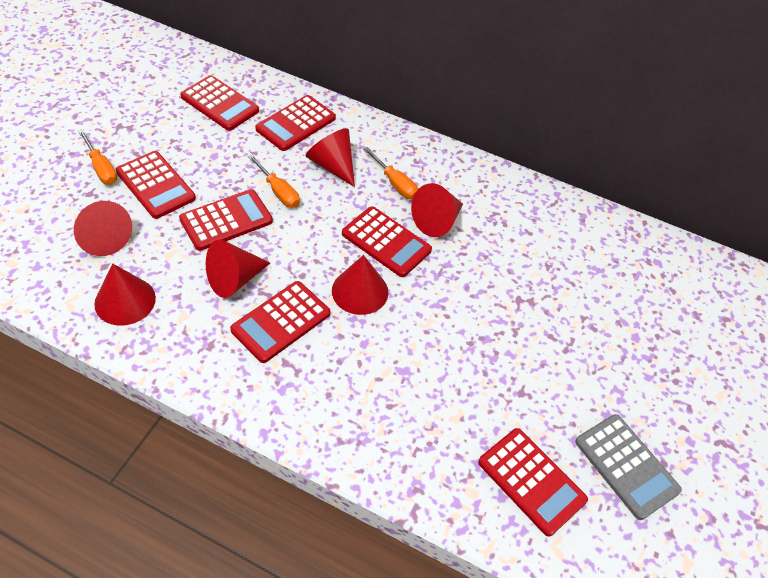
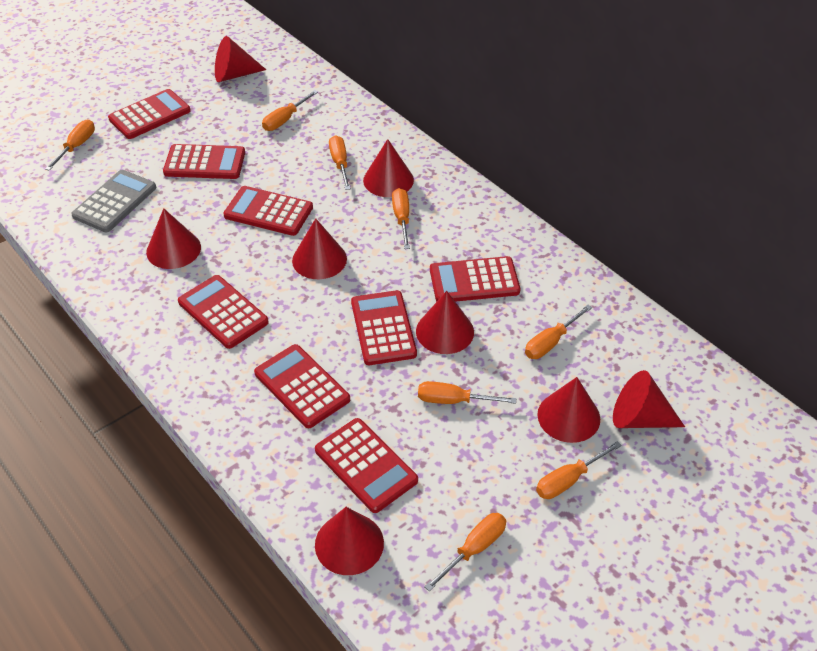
orange screwdriver: 3 -> 8
red calculator: 7 -> 8
red cone: 6 -> 8

